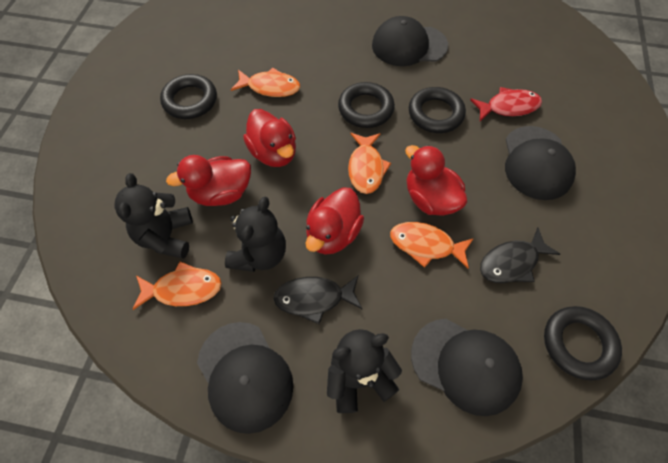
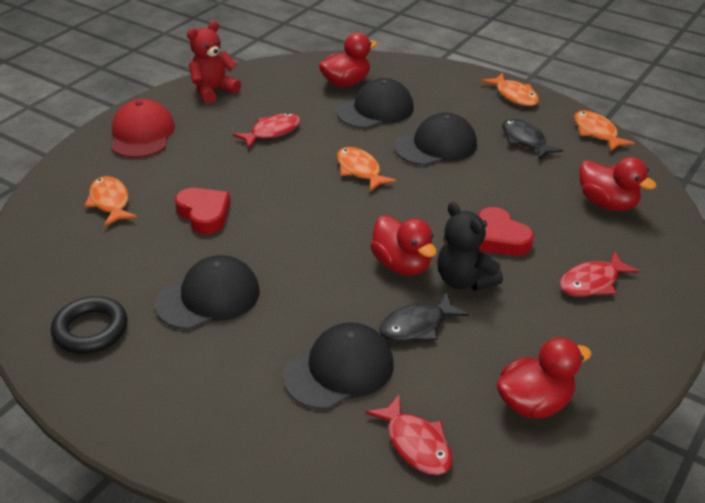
black ring: 4 -> 1
black teddy bear: 3 -> 1
red cap: 0 -> 1
red fish: 1 -> 3
red heart: 0 -> 2
red teddy bear: 0 -> 1

